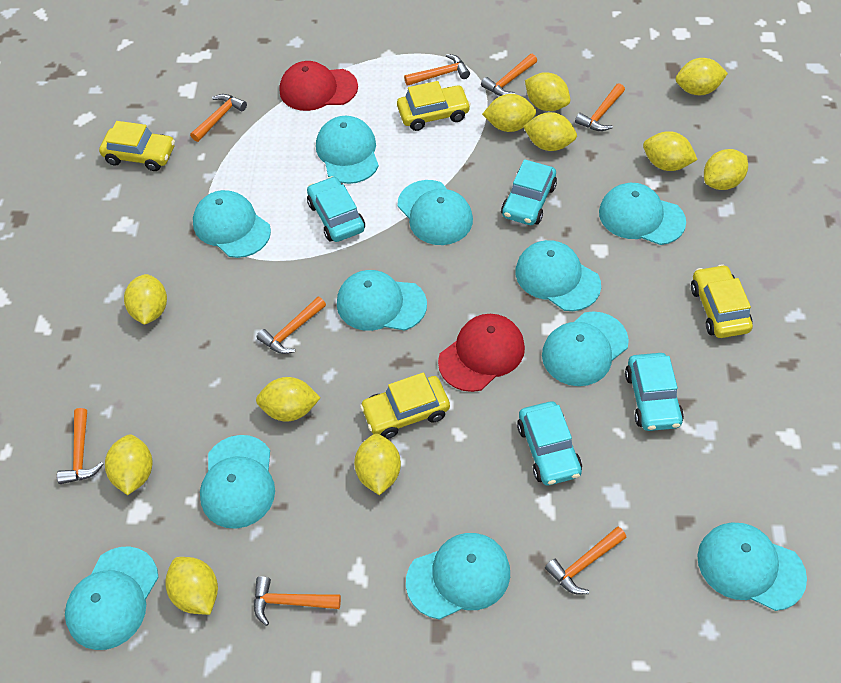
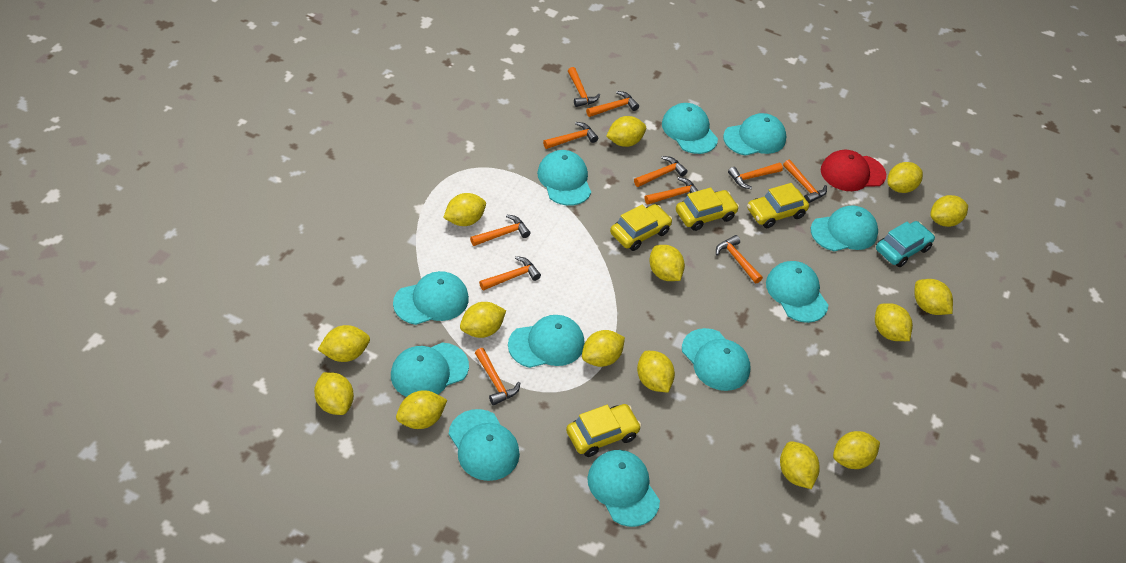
orange hammer: 8 -> 11
red cap: 2 -> 1
turquoise car: 4 -> 1
yellow lemon: 11 -> 15

